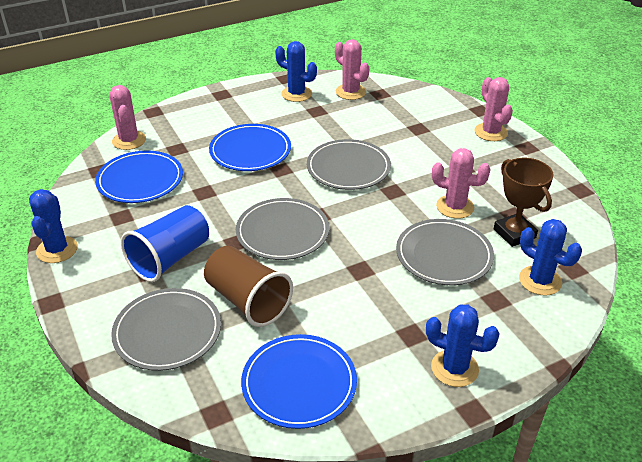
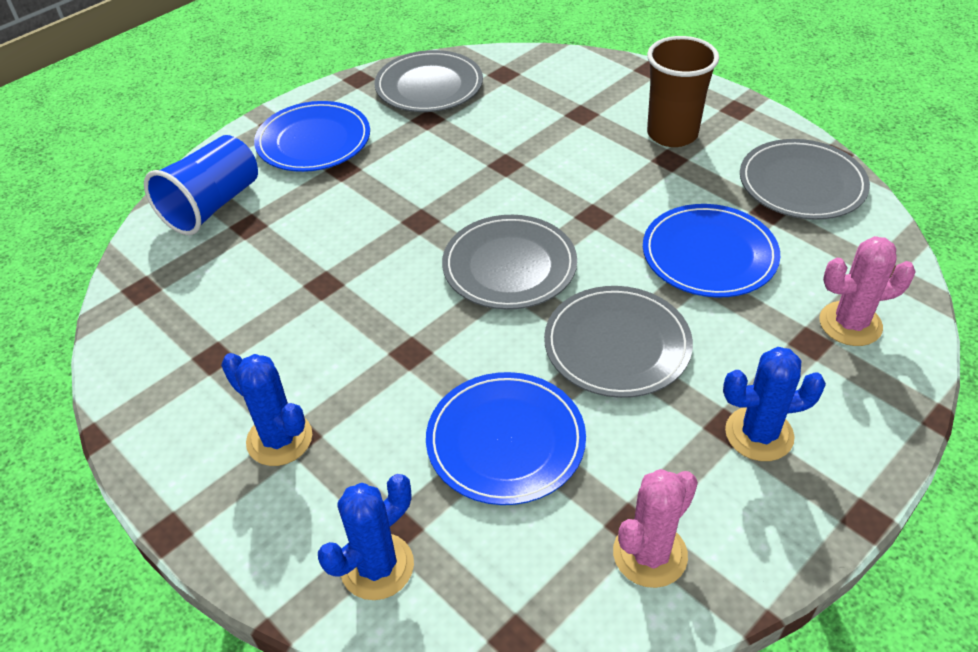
blue cactus: 4 -> 3
brown trophy: 1 -> 0
pink cactus: 4 -> 2

